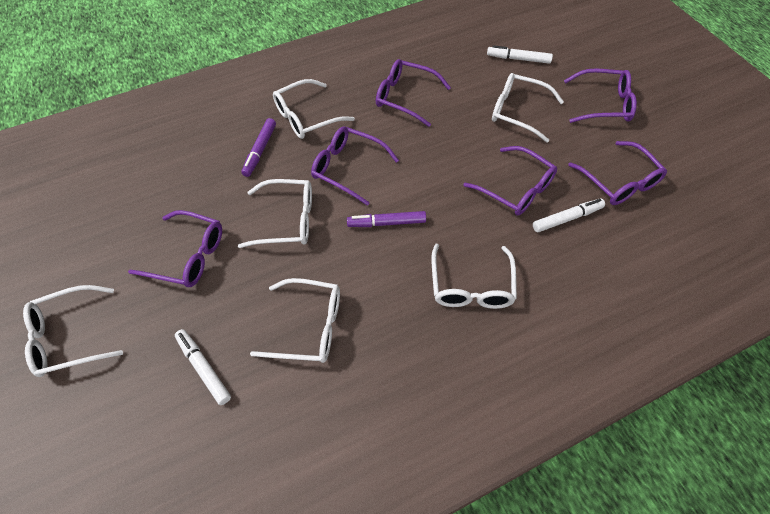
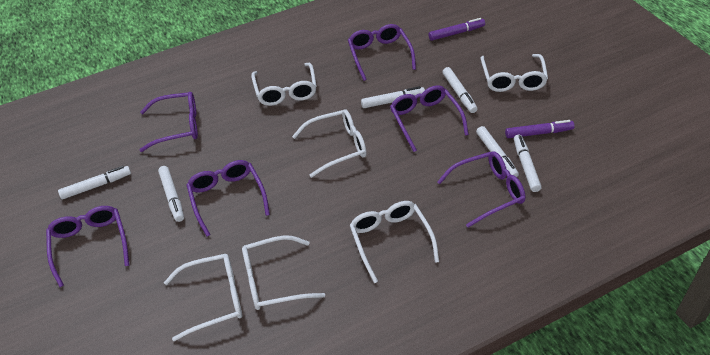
white marker: 3 -> 6

